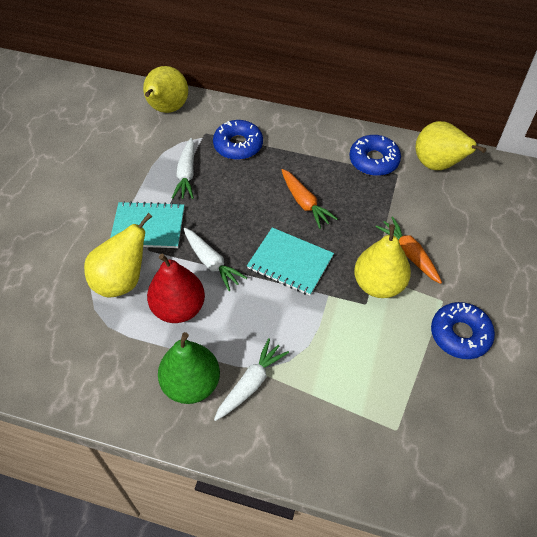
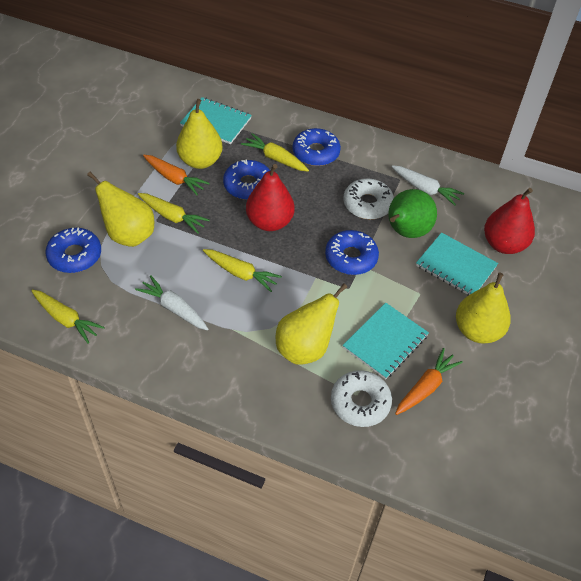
blue donut: 3 -> 4
red pear: 1 -> 2
turquoise notebook: 2 -> 3
white carrot: 3 -> 2
white donut: 0 -> 2
yellow carrot: 0 -> 4

